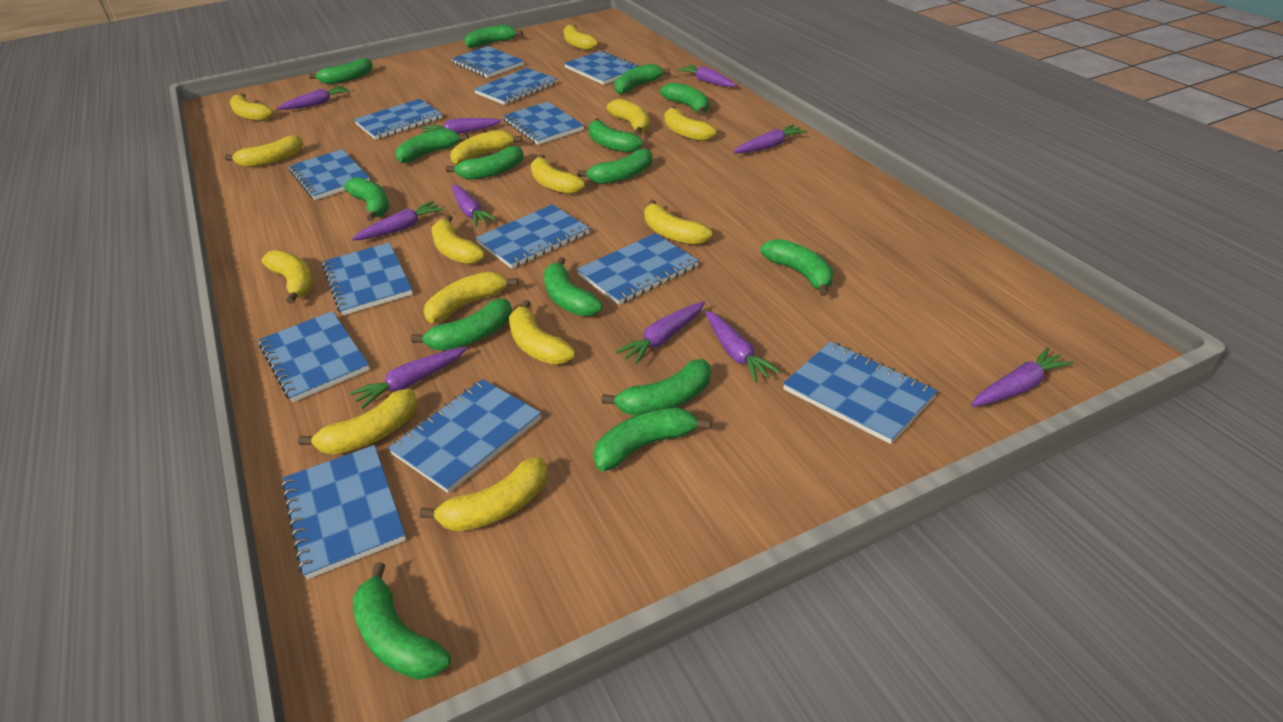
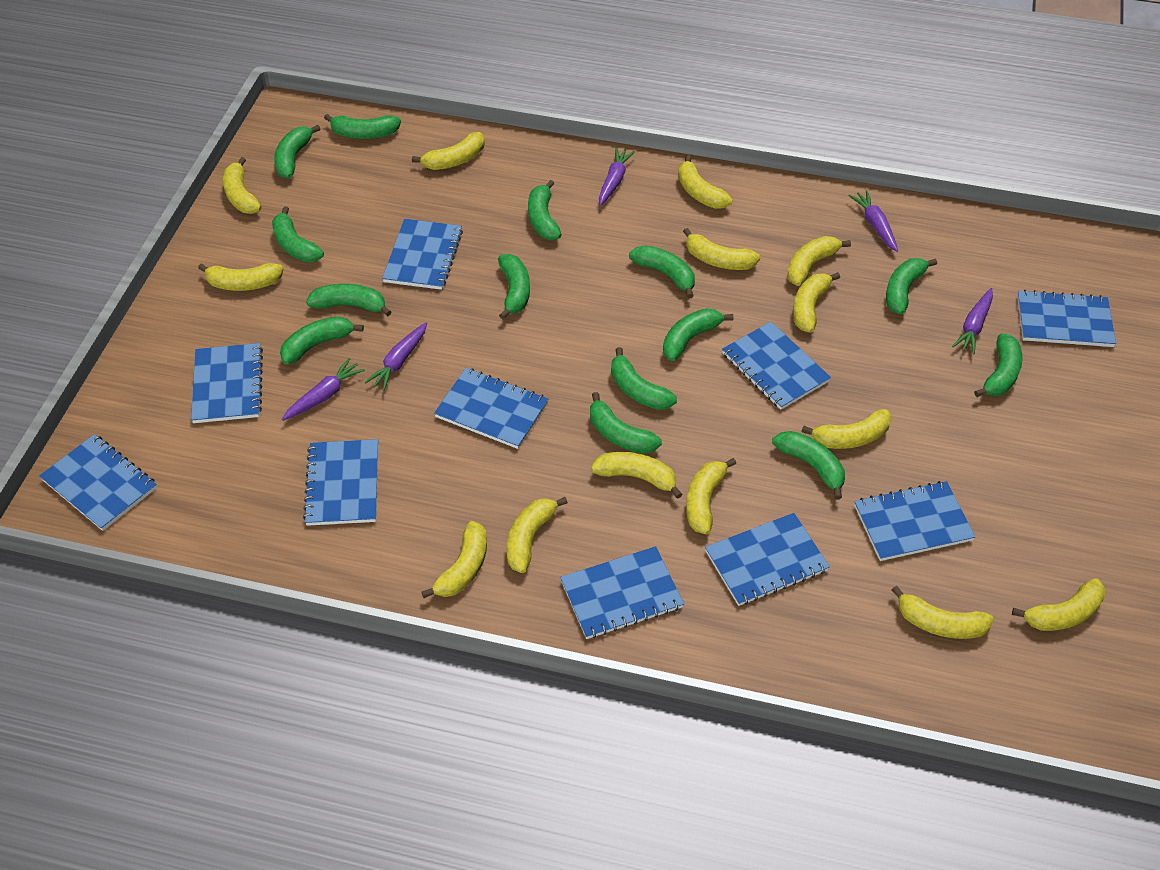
blue notebook: 13 -> 10
green banana: 15 -> 14
purple carrot: 10 -> 5

